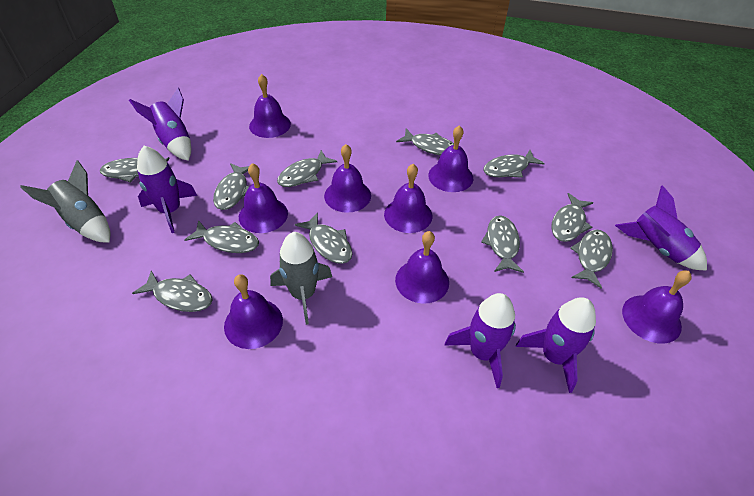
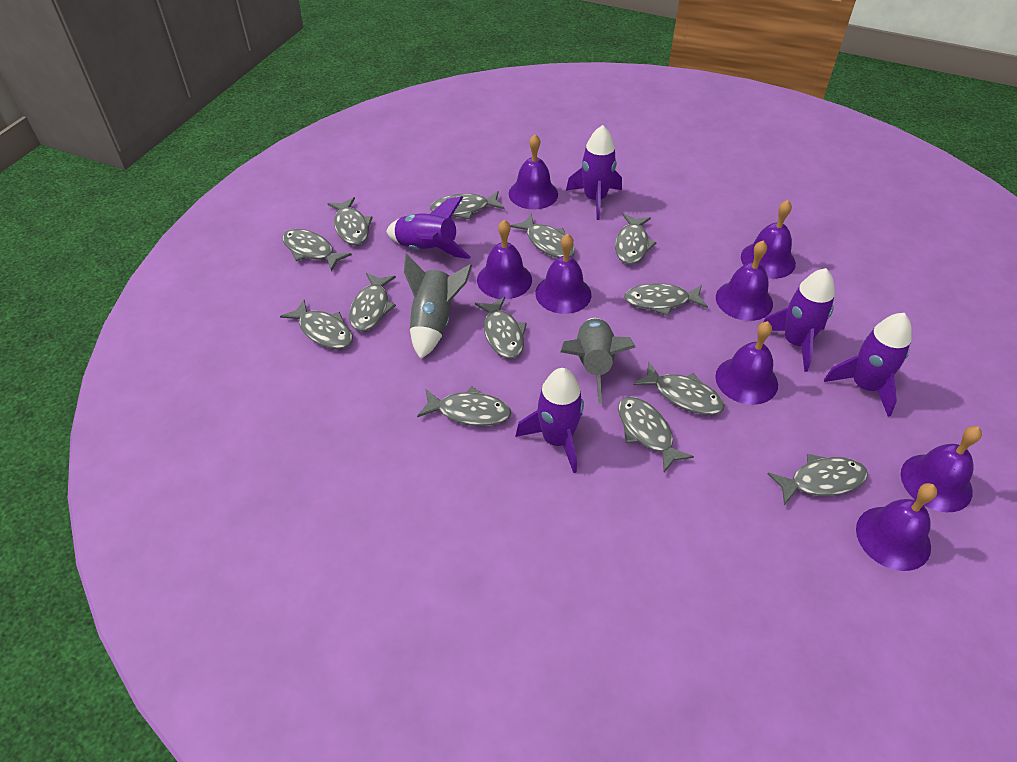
grey fish: 11 -> 13

